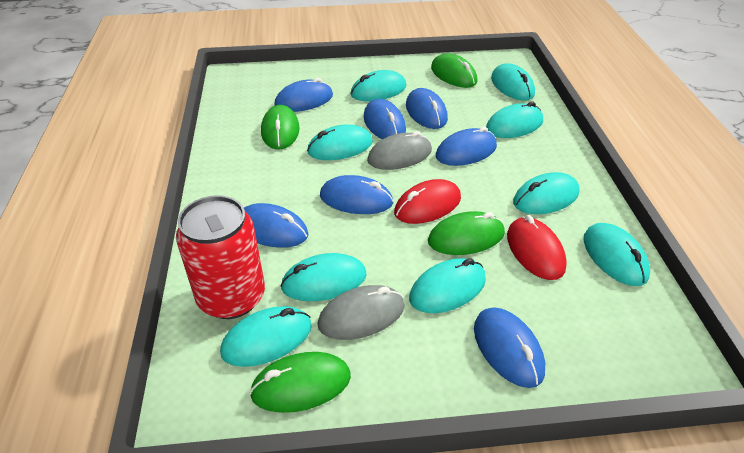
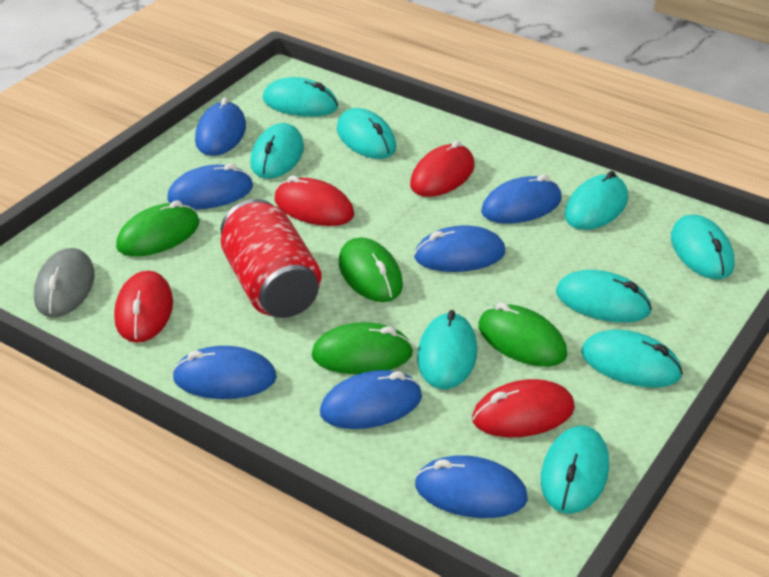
grey mouse: 2 -> 1
red mouse: 2 -> 4

